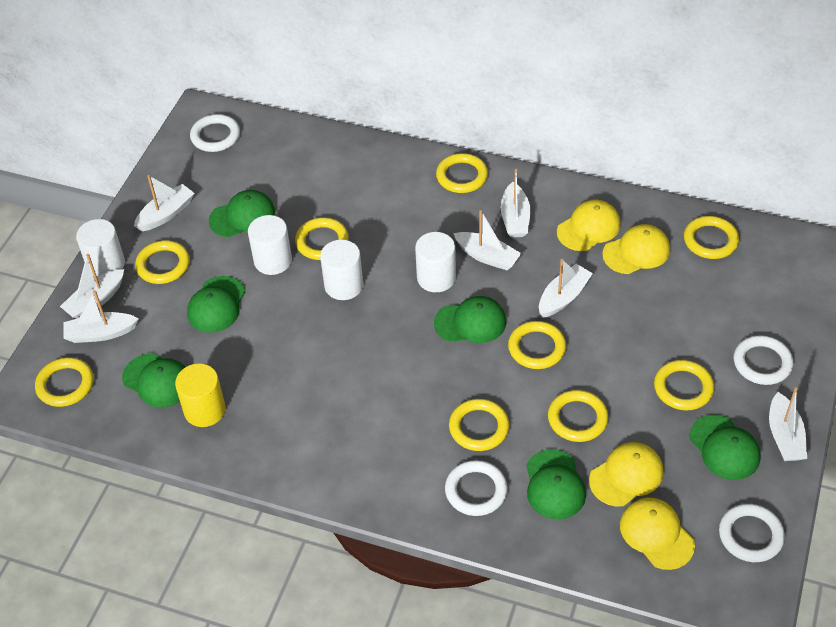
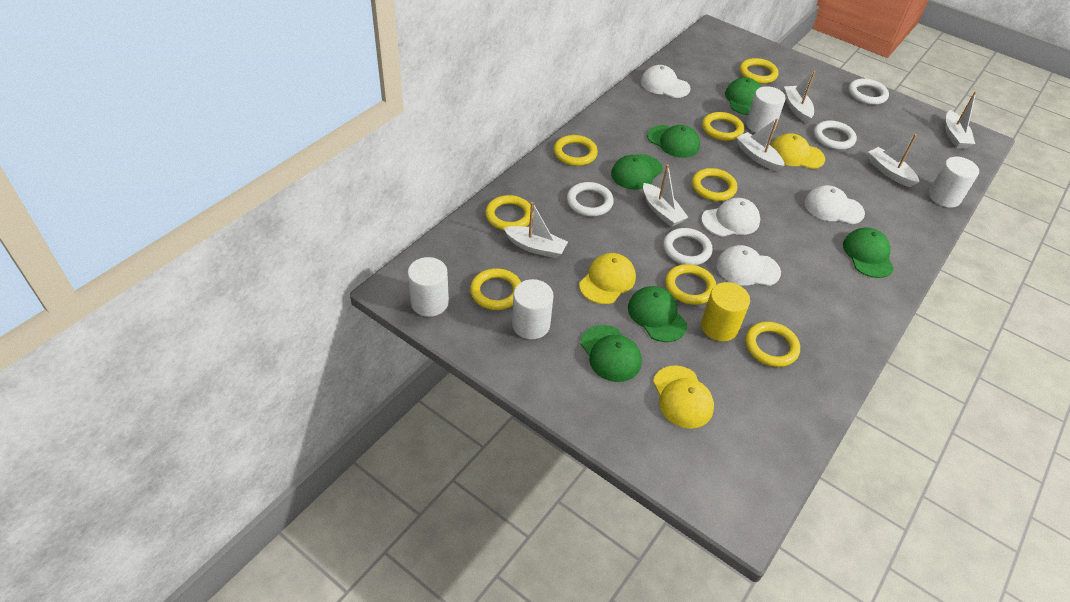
white boat: 7 -> 6
white cap: 0 -> 4
yellow cap: 4 -> 3
yellow ring: 9 -> 8

